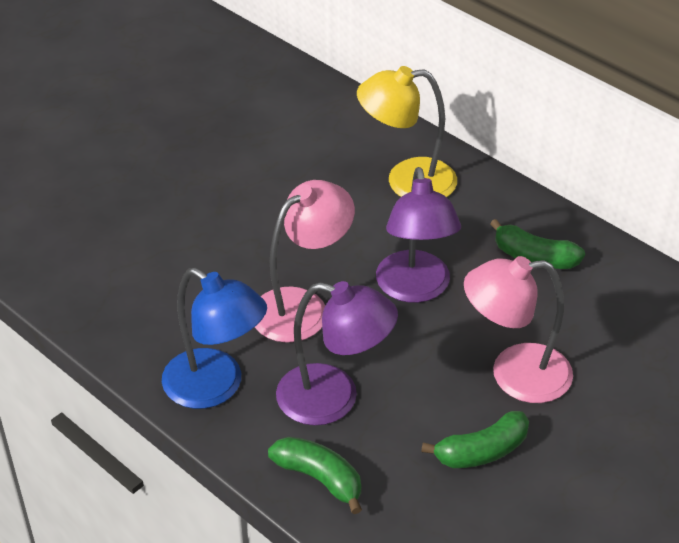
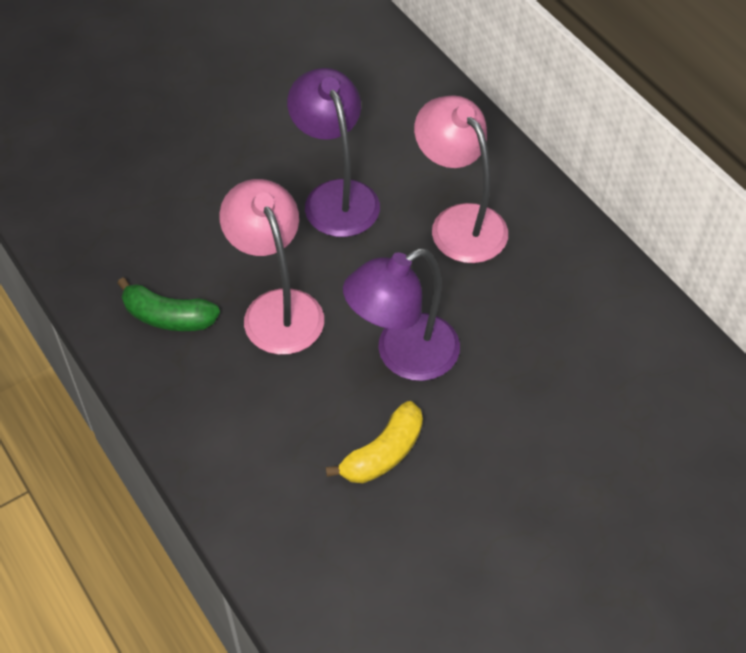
blue lamp: 1 -> 0
green banana: 3 -> 1
yellow banana: 0 -> 1
yellow lamp: 1 -> 0

